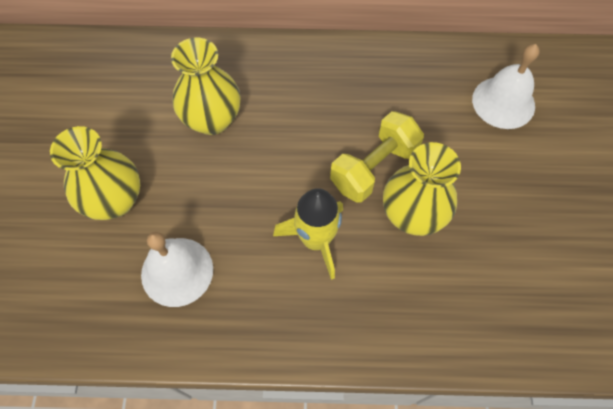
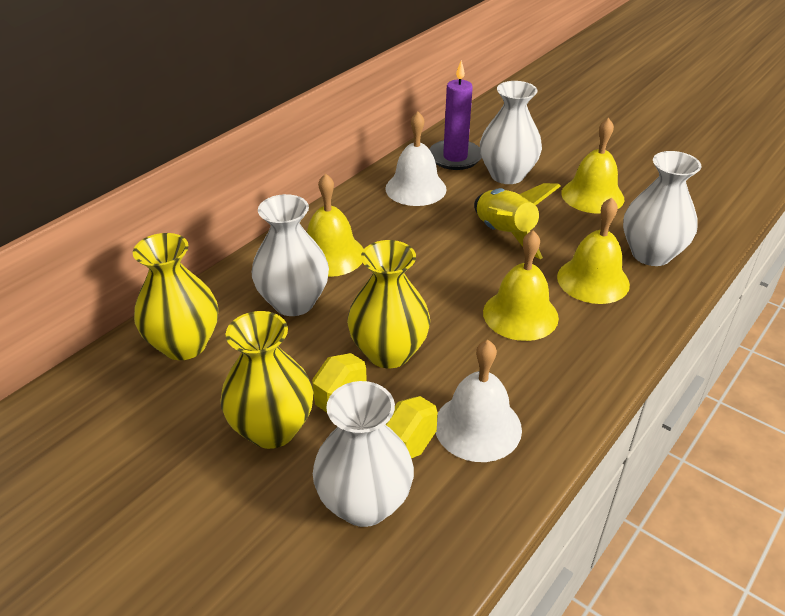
purple candle: 0 -> 1
white vase: 0 -> 4
yellow bell: 0 -> 4

